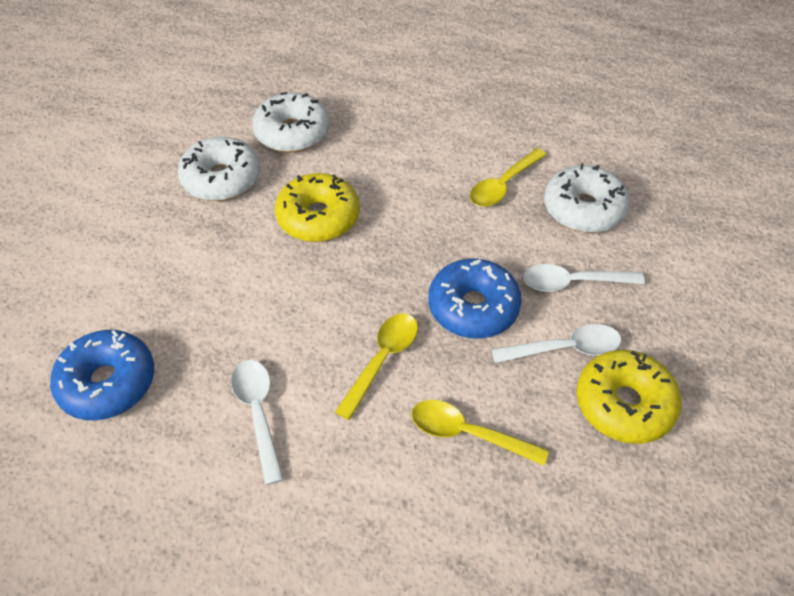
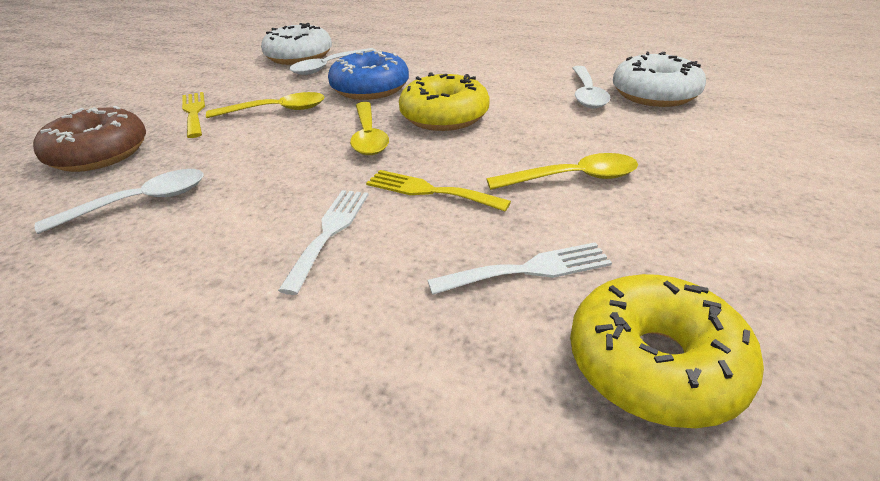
blue donut: 2 -> 1
brown donut: 0 -> 1
white donut: 3 -> 2
white fork: 0 -> 2
yellow fork: 0 -> 2

